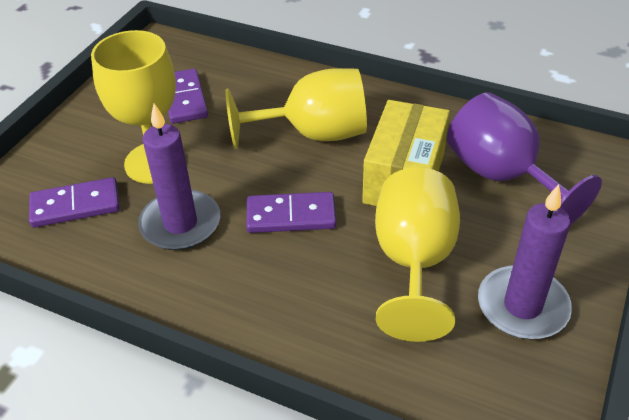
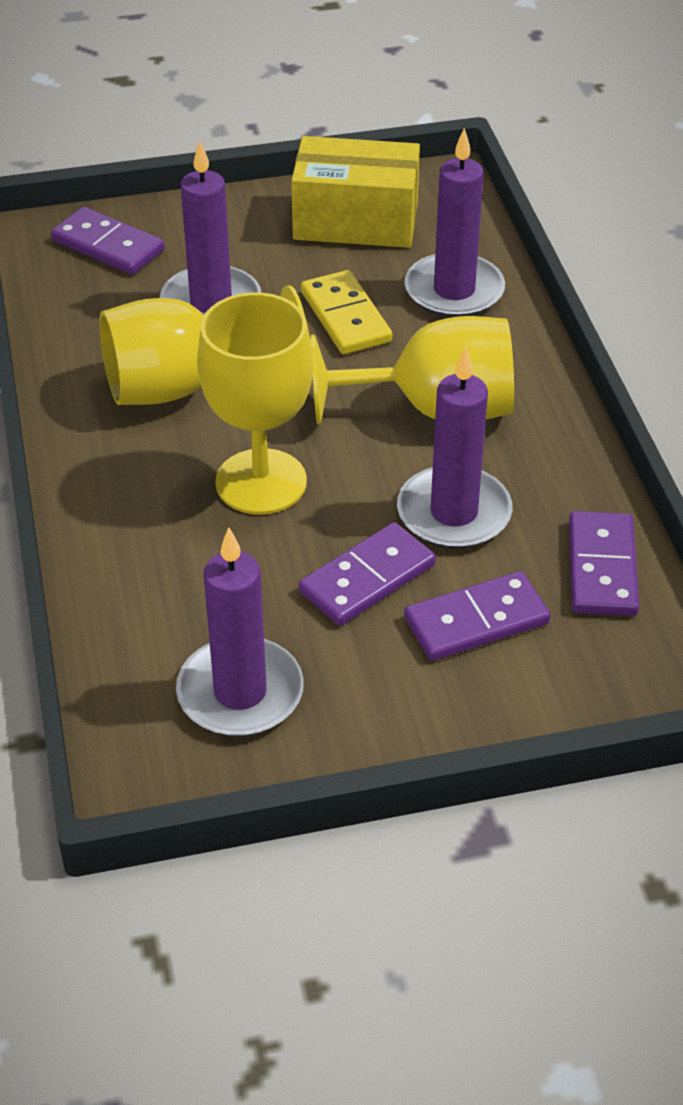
purple candle: 2 -> 4
purple domino: 3 -> 4
purple goblet: 1 -> 0
yellow domino: 0 -> 1

